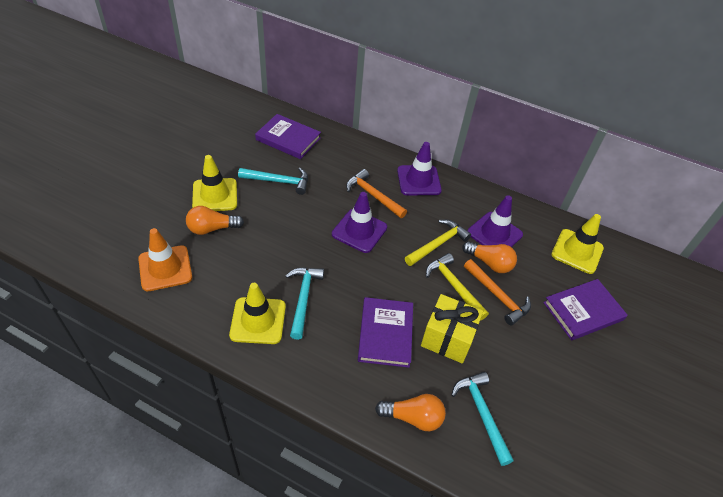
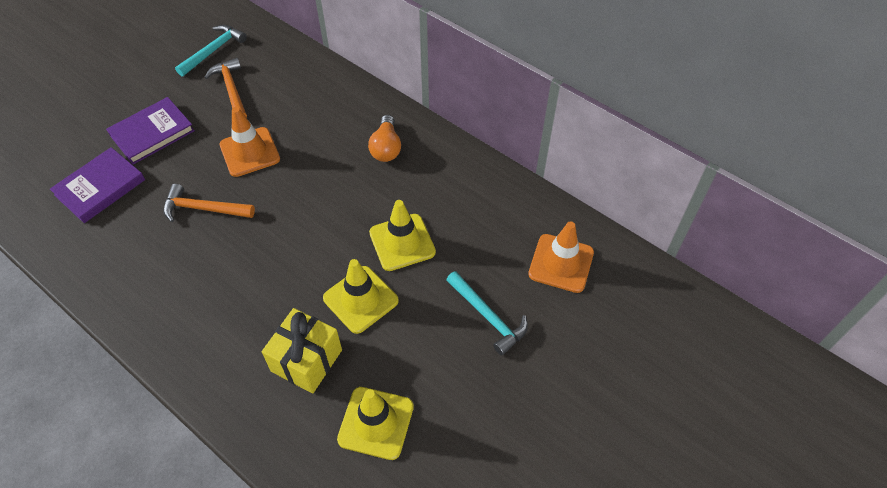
orange light bulb: 3 -> 1
orange traffic cone: 1 -> 2
purple book: 3 -> 2
purple traffic cone: 3 -> 0
turquoise hammer: 3 -> 2
yellow hammer: 2 -> 0

